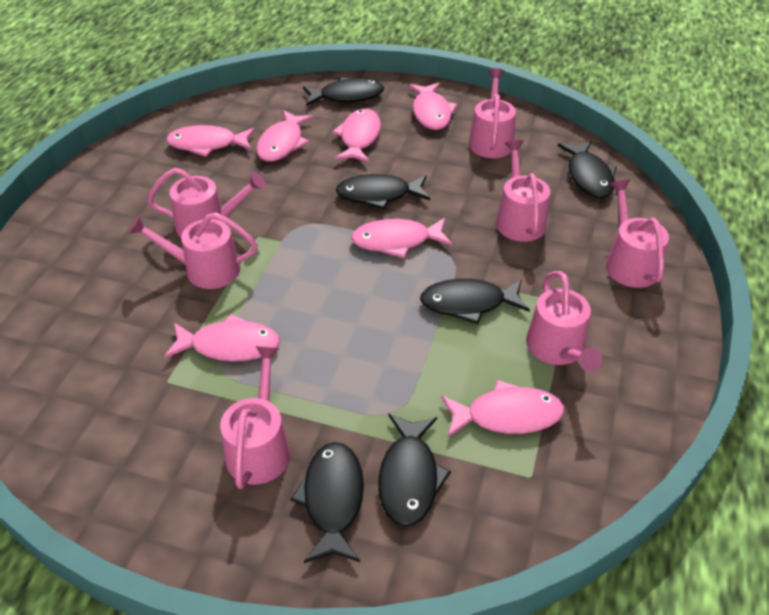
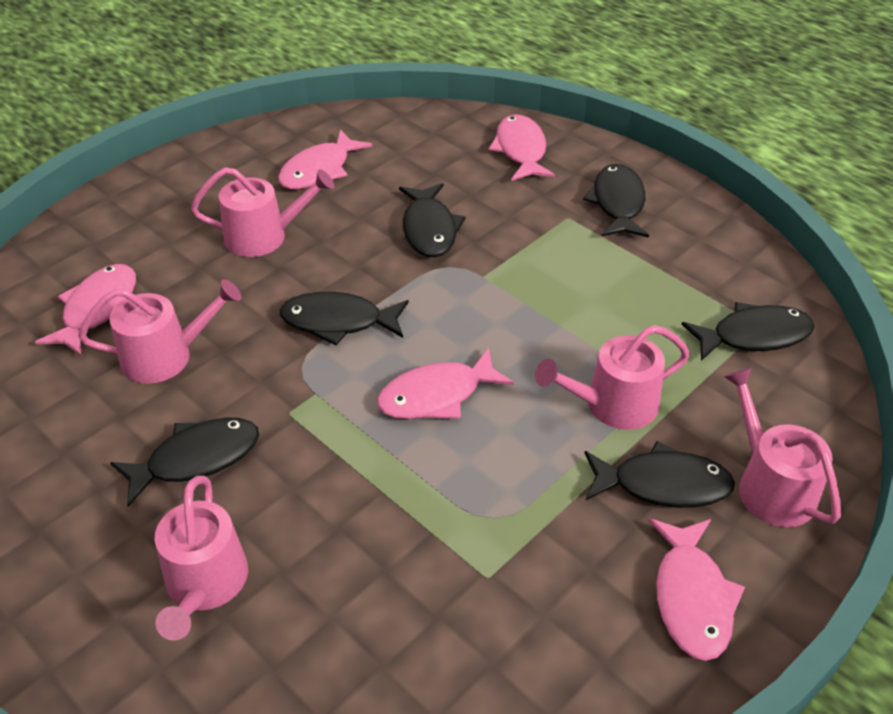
pink fish: 7 -> 5
pink watering can: 7 -> 5

